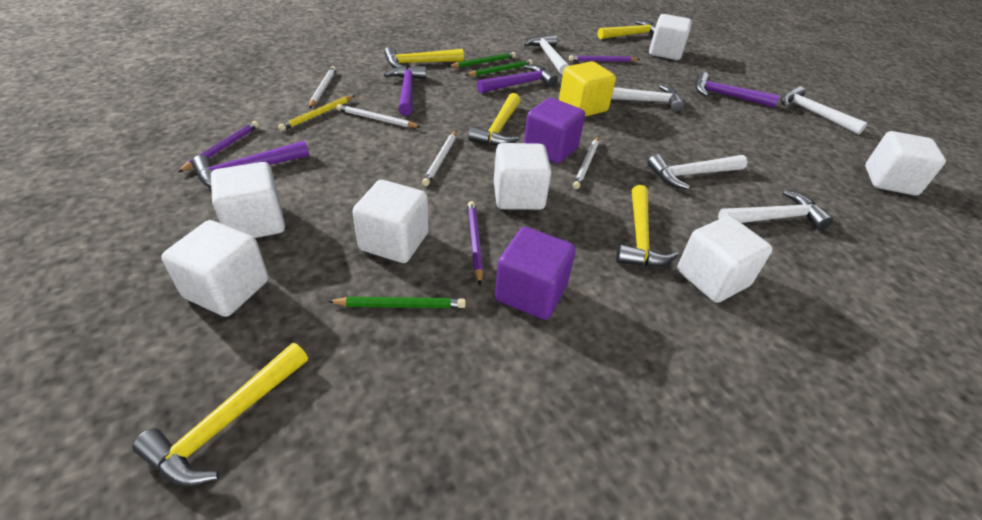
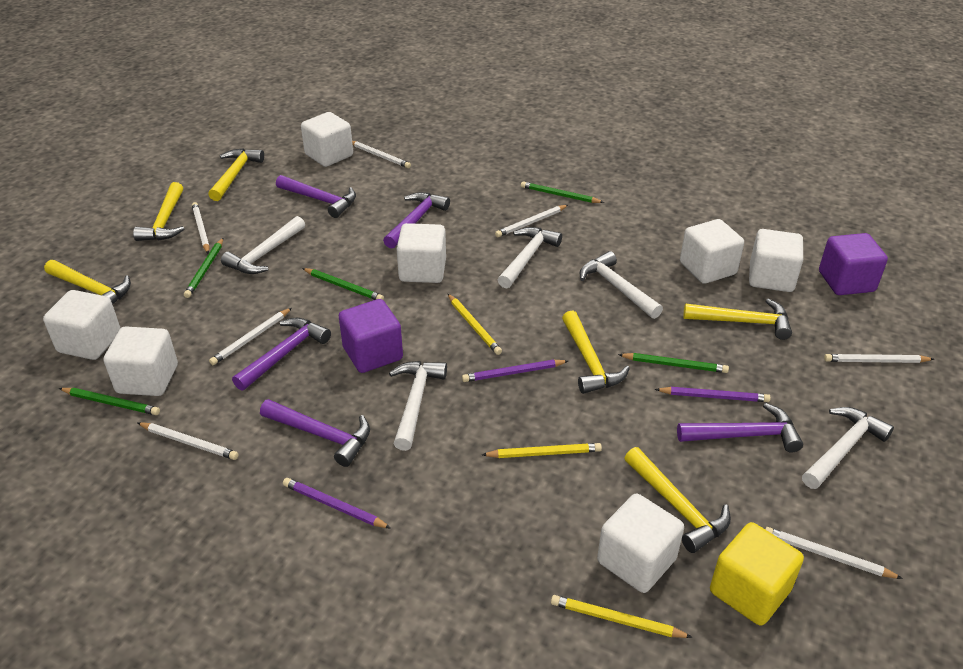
green pencil: 3 -> 5
purple hammer: 4 -> 5
white pencil: 4 -> 7
yellow hammer: 5 -> 6
yellow pencil: 1 -> 3

